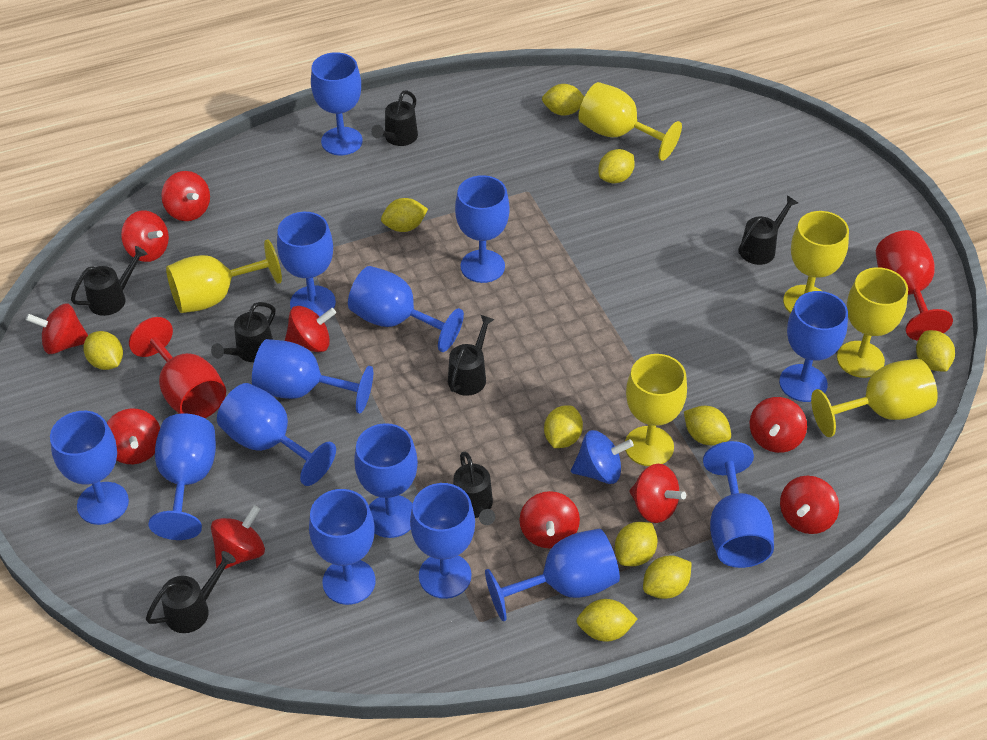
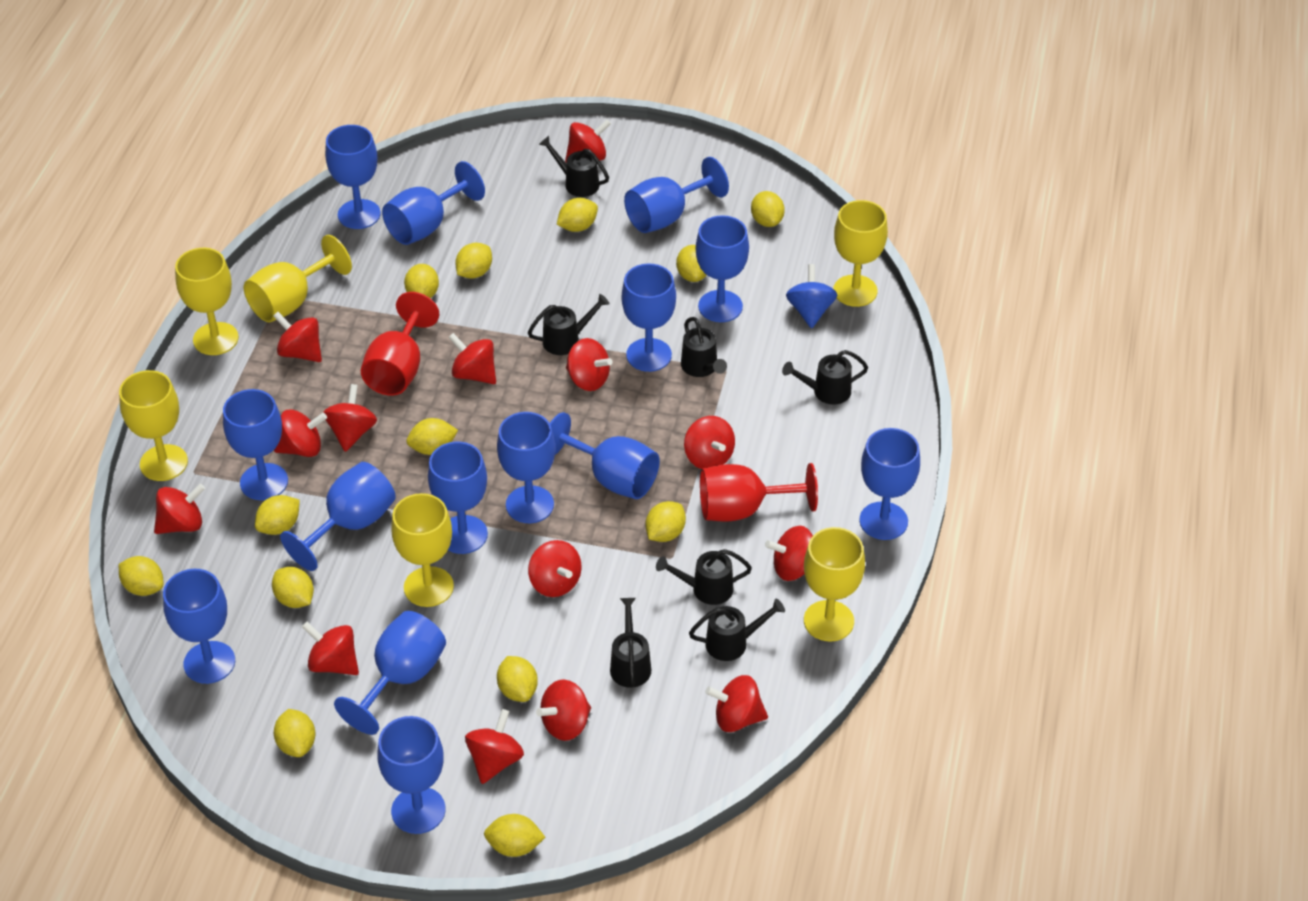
red spinning top: 10 -> 14
yellow lemon: 10 -> 13

